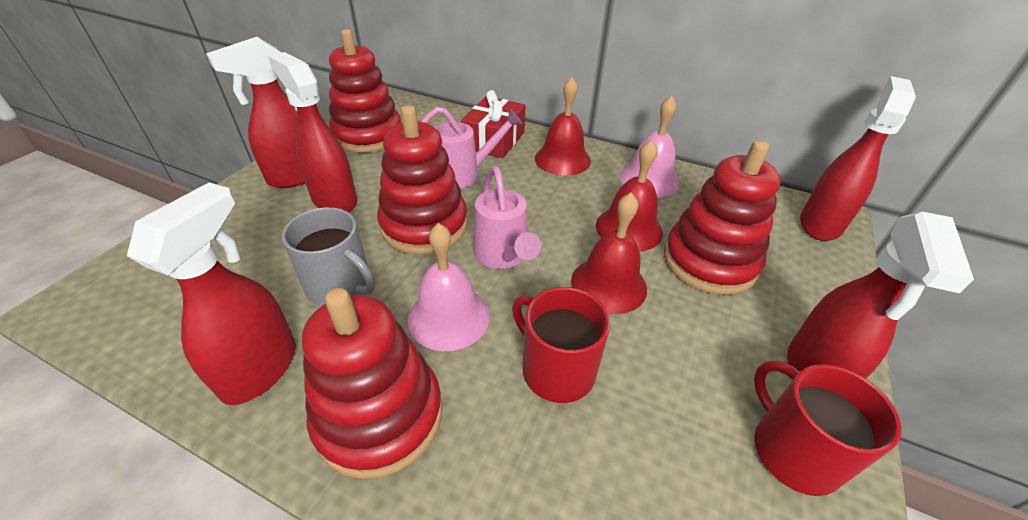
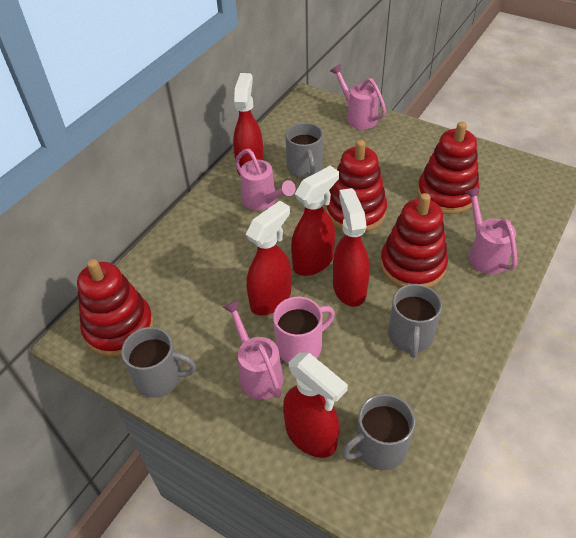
grey mug: 1 -> 4
pink bell: 2 -> 0
pink mug: 0 -> 1
pink watering can: 2 -> 4
red bell: 3 -> 0
red gift: 1 -> 0
red mug: 2 -> 0

